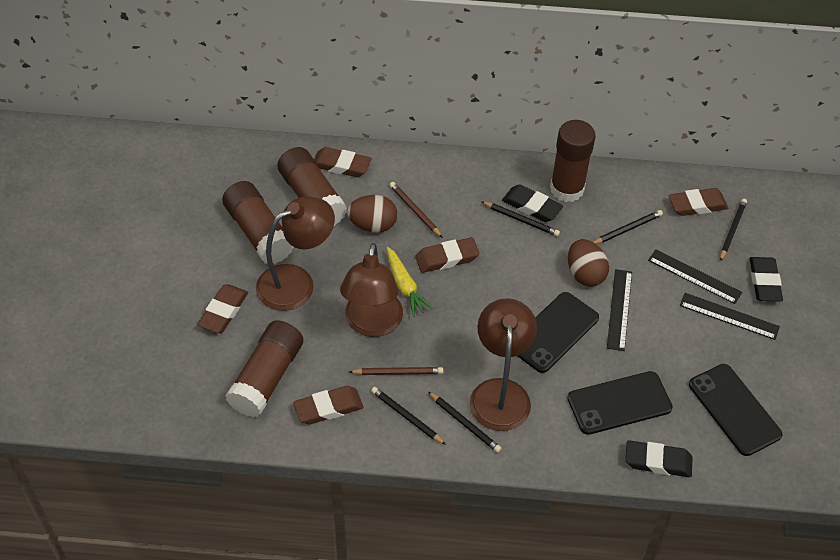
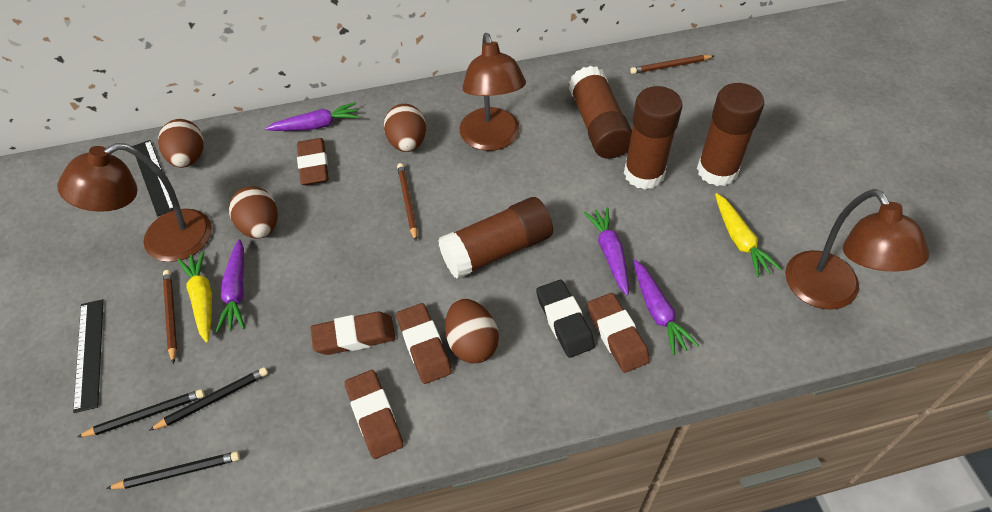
black eraser: 3 -> 1
black pencil: 5 -> 3
black phone: 3 -> 0
black ruler: 3 -> 2
brown egg: 2 -> 4
brown pencil: 2 -> 3
purple carrot: 0 -> 4
yellow carrot: 1 -> 2

